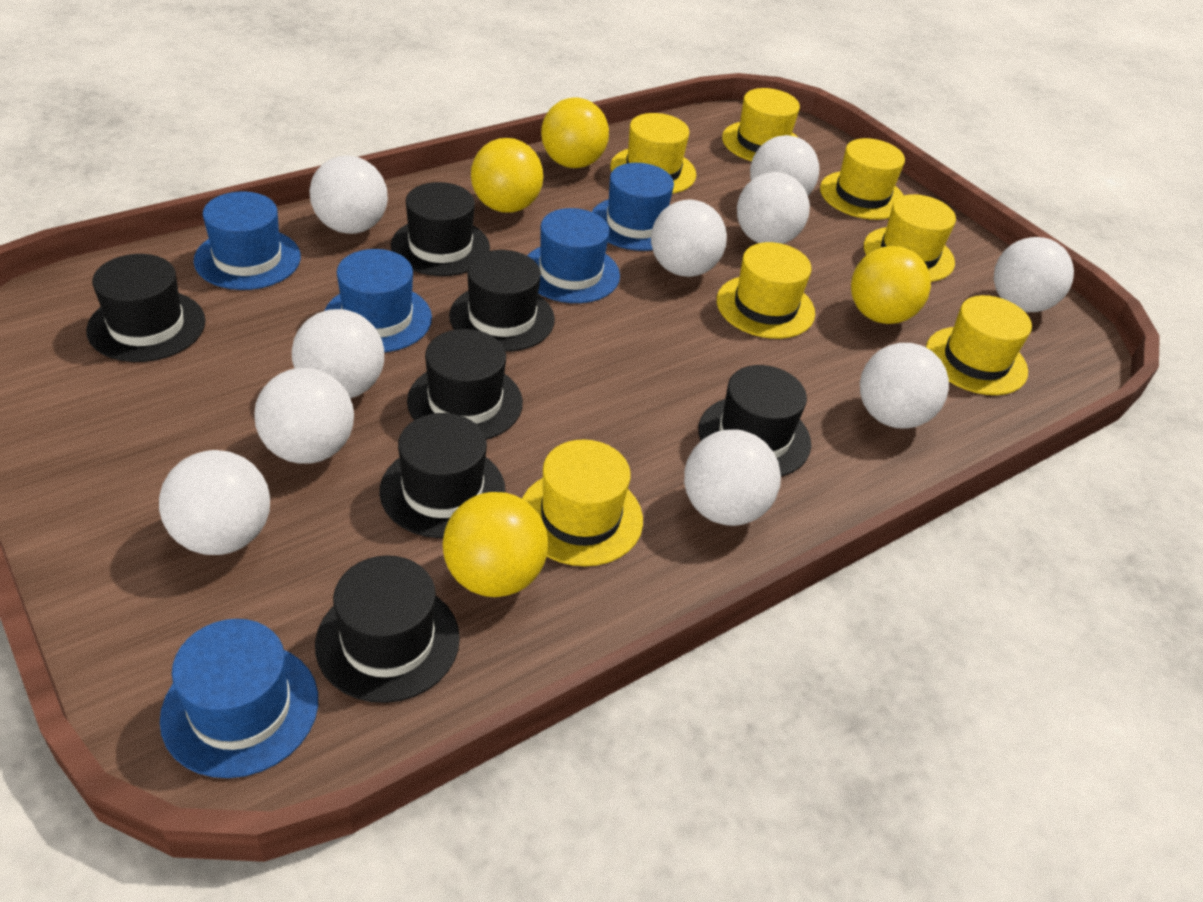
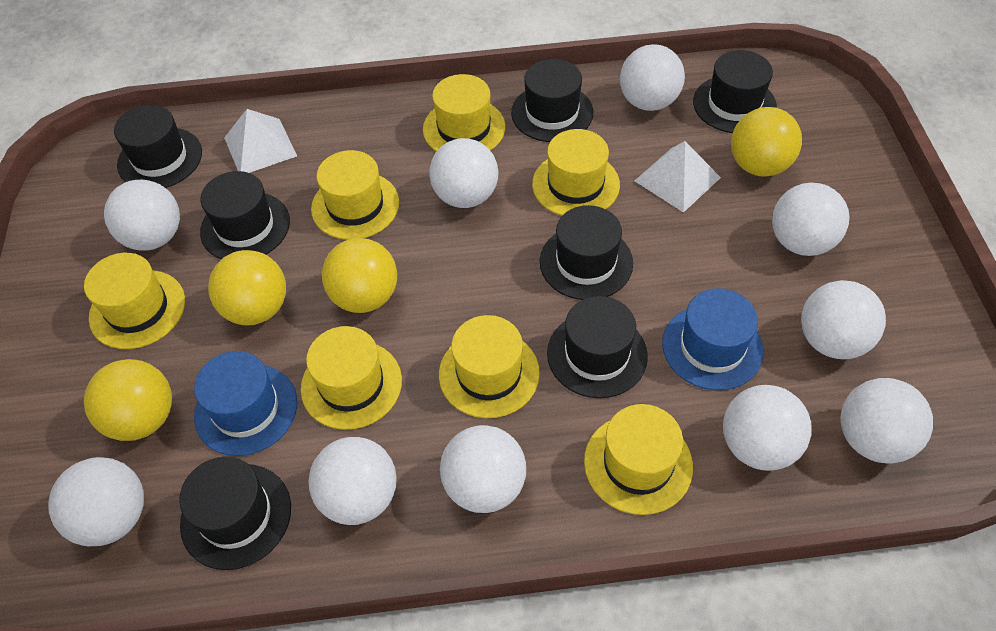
blue hat: 5 -> 2
white pyramid: 0 -> 2

